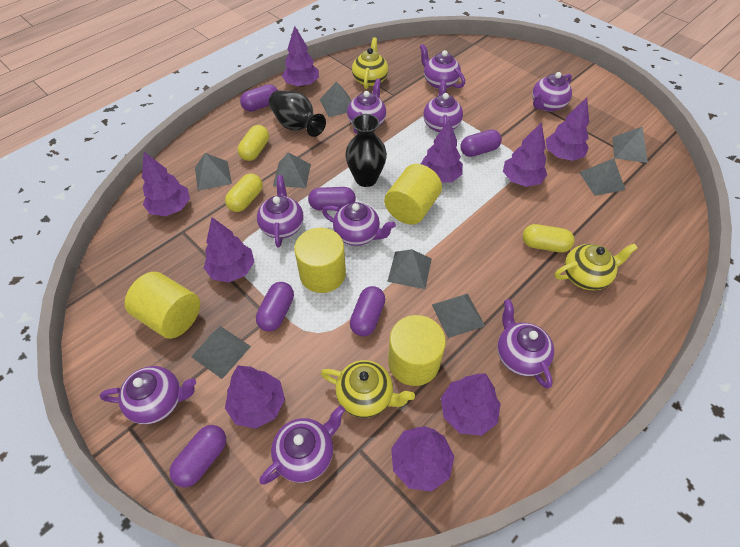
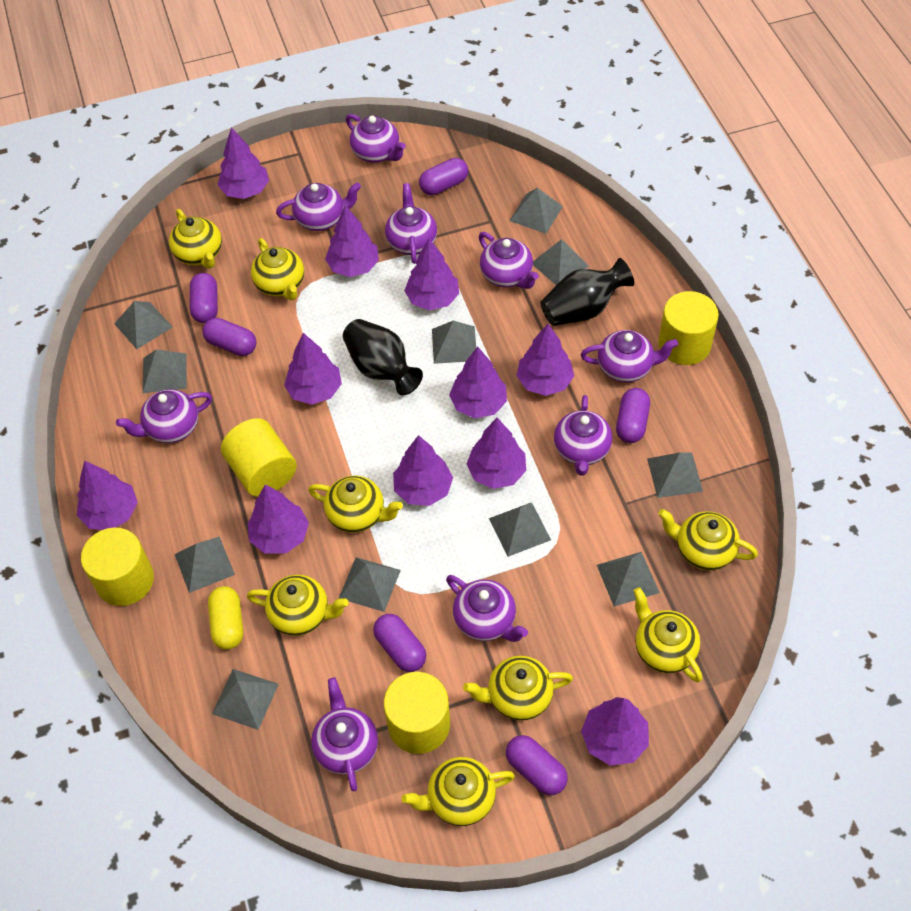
grey pyramid: 8 -> 11
purple tree: 9 -> 11
yellow capsule: 3 -> 1
yellow teapot: 3 -> 8

